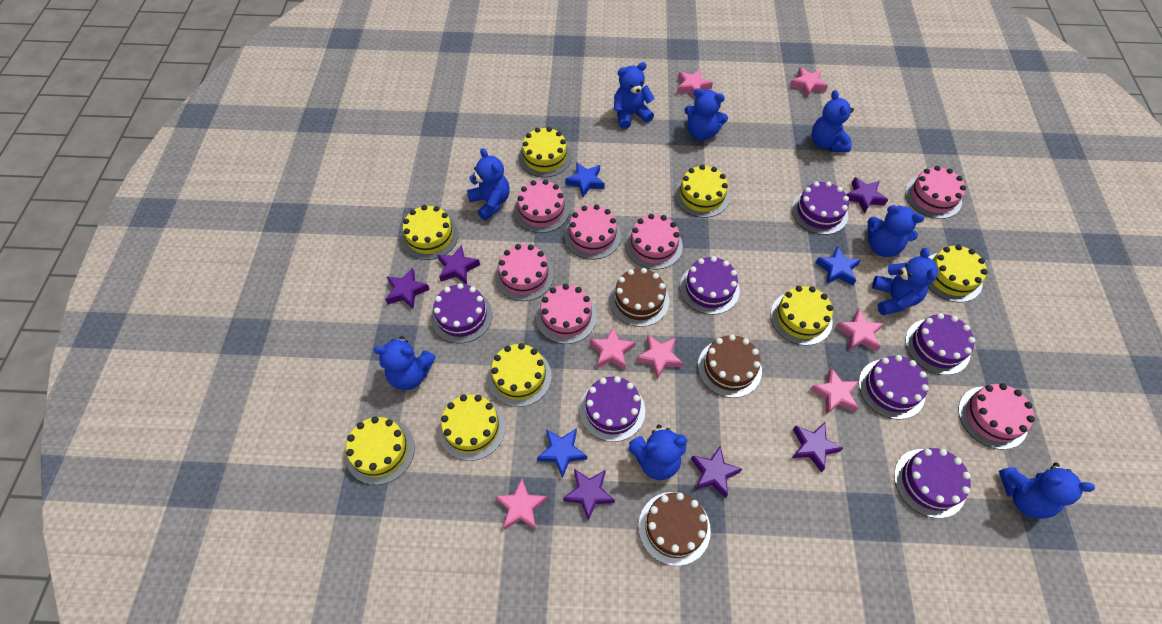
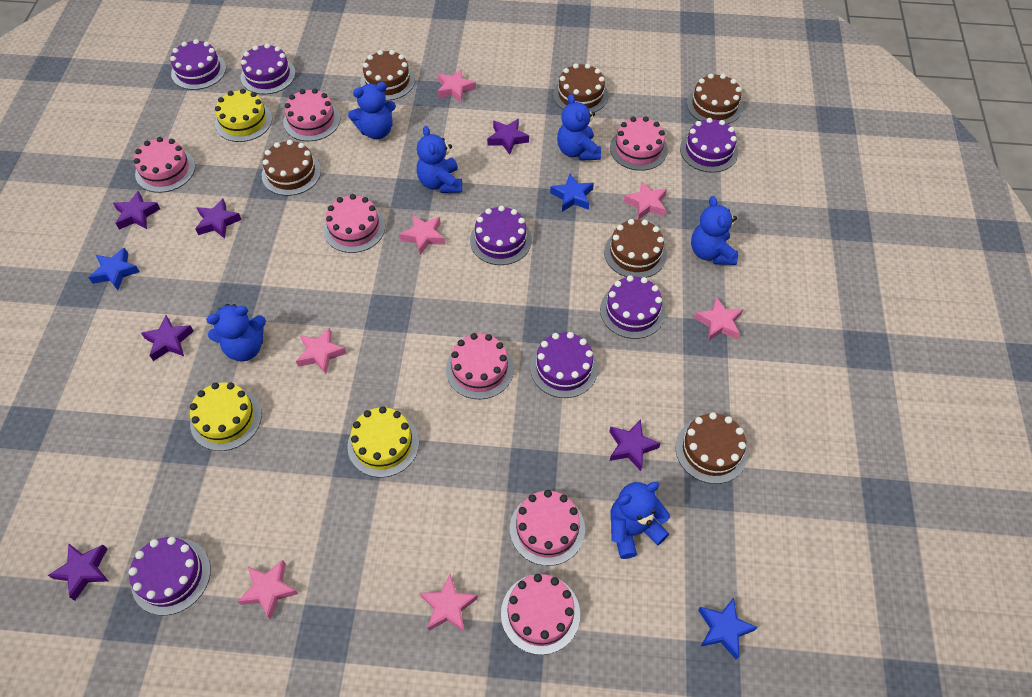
blue teddy bear: 9 -> 6
brown cake: 3 -> 6
yellow cake: 8 -> 3

